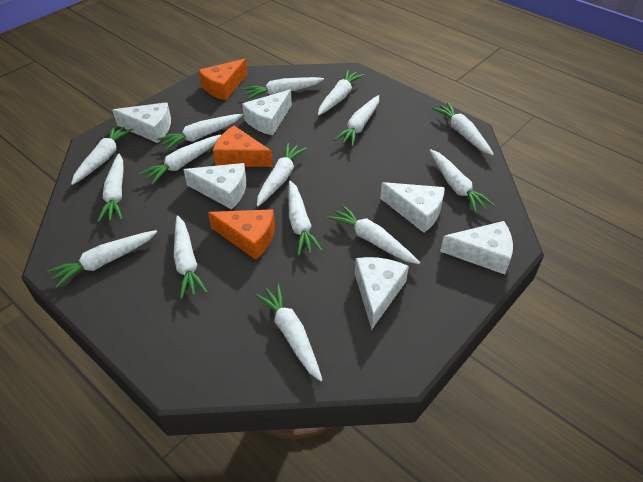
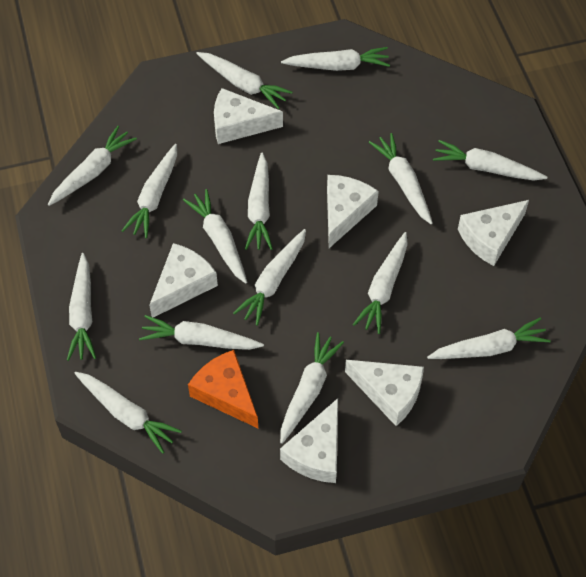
orange cheese: 3 -> 1

